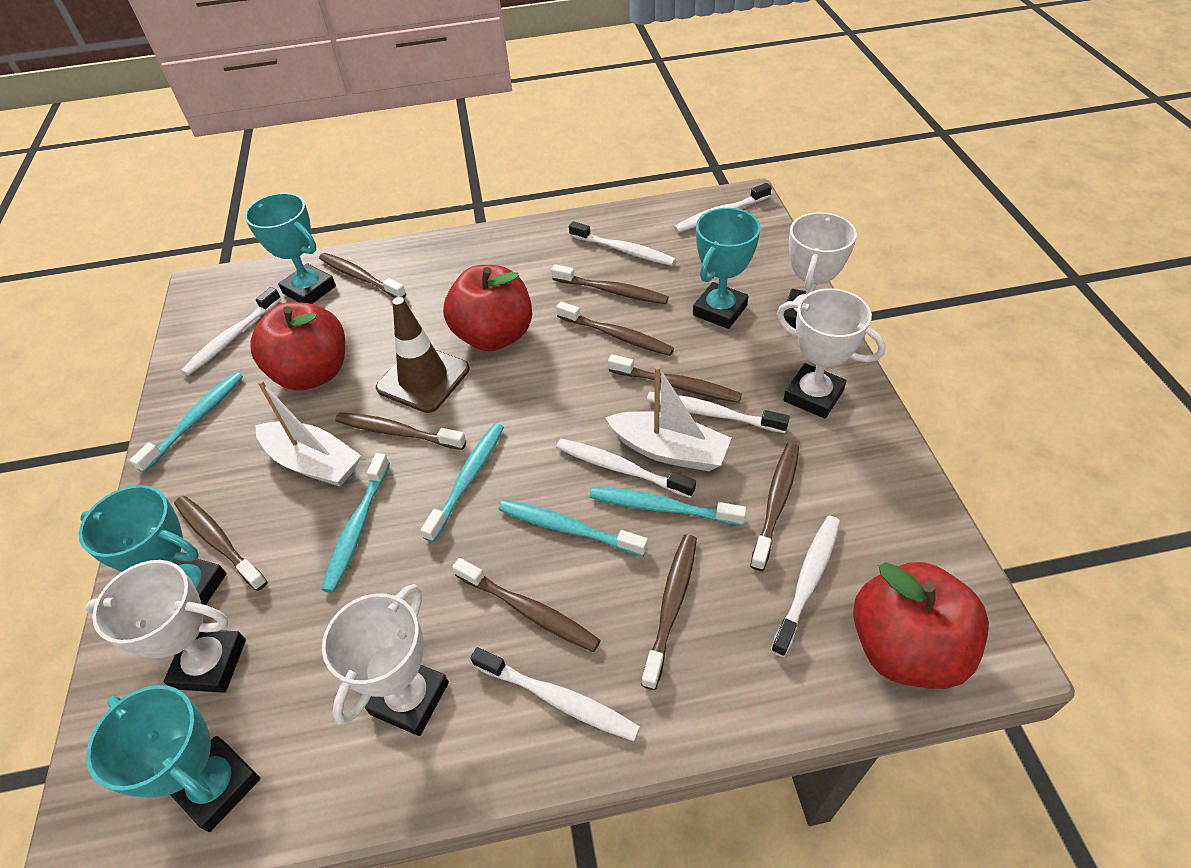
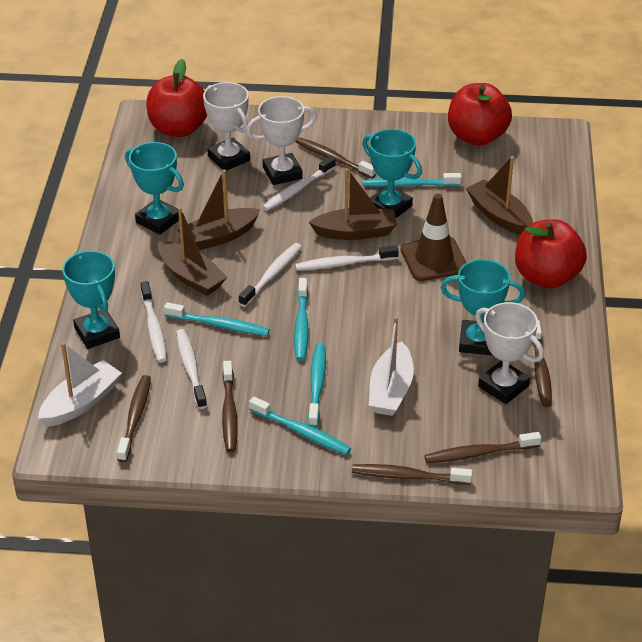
brown boat: 0 -> 4
brown toothbrush: 9 -> 6
white toothbrush: 7 -> 5
white trophy: 4 -> 3

